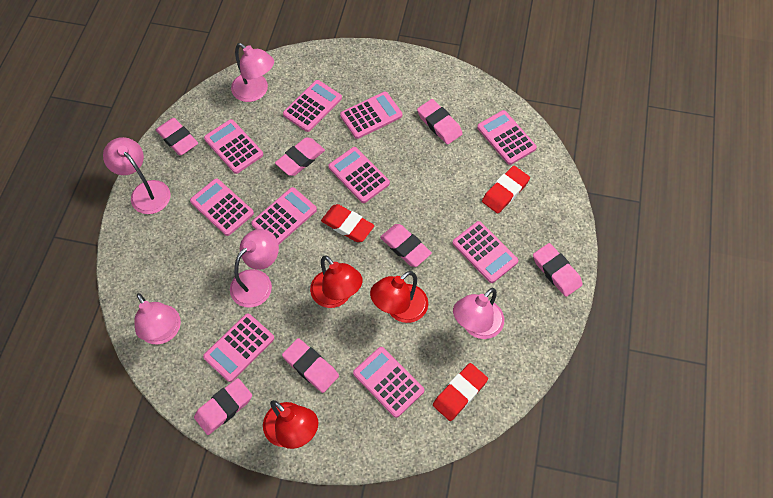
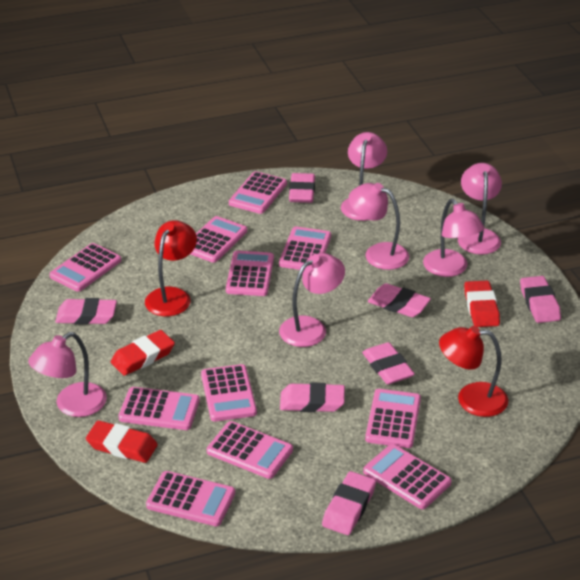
pink calculator: 10 -> 11
pink lamp: 5 -> 6
red lamp: 3 -> 2

